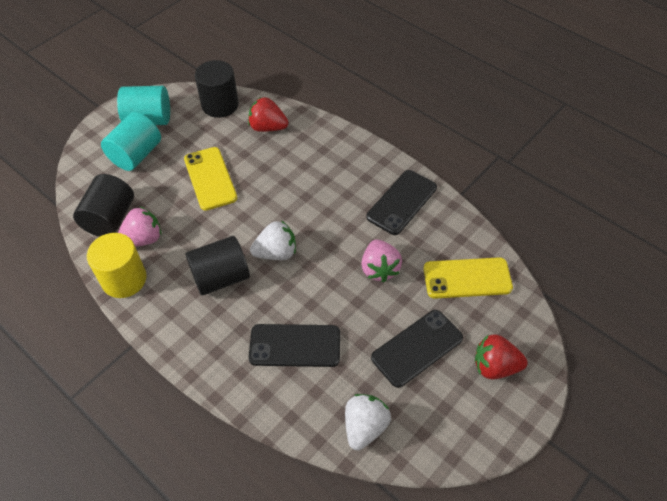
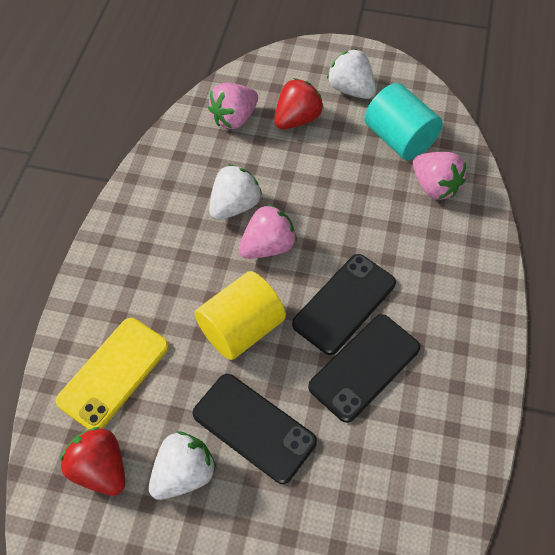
black cylinder: 3 -> 0
pink strawberry: 2 -> 3
turquoise cylinder: 2 -> 1
white strawberry: 2 -> 3
yellow phone: 2 -> 1

